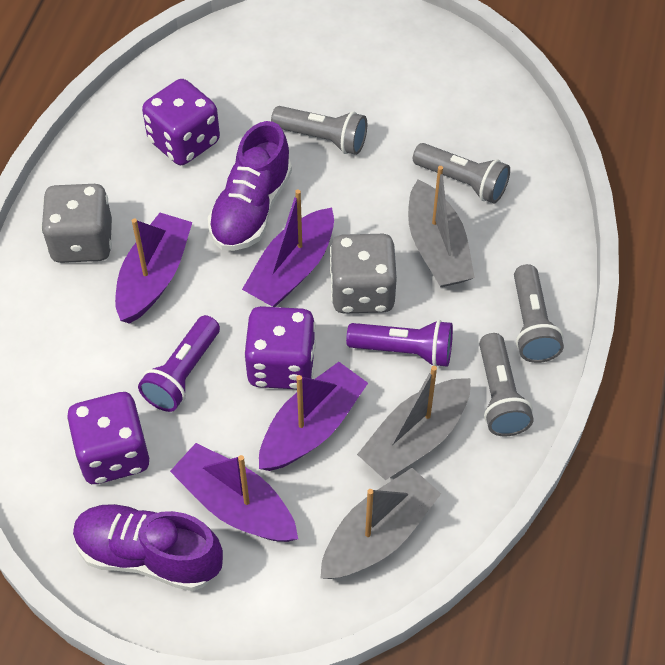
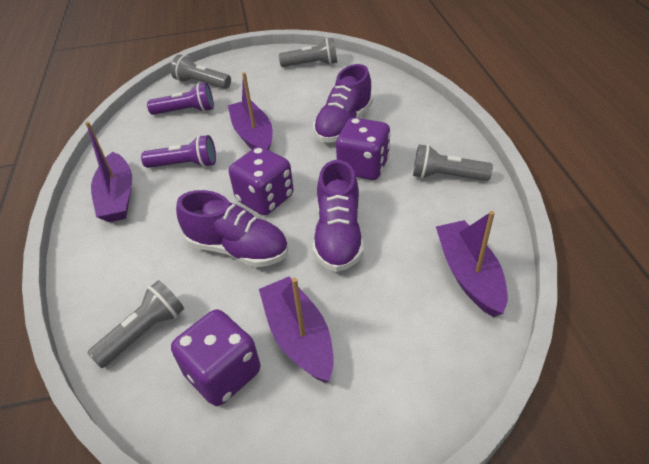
grey boat: 3 -> 0
grey dice: 2 -> 0
purple shoe: 2 -> 3

